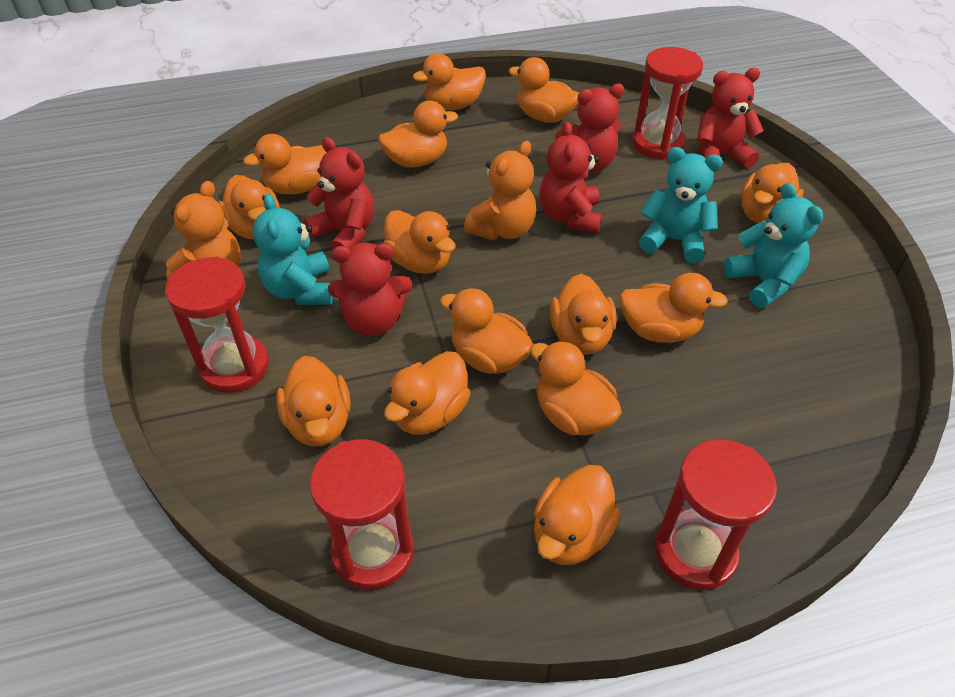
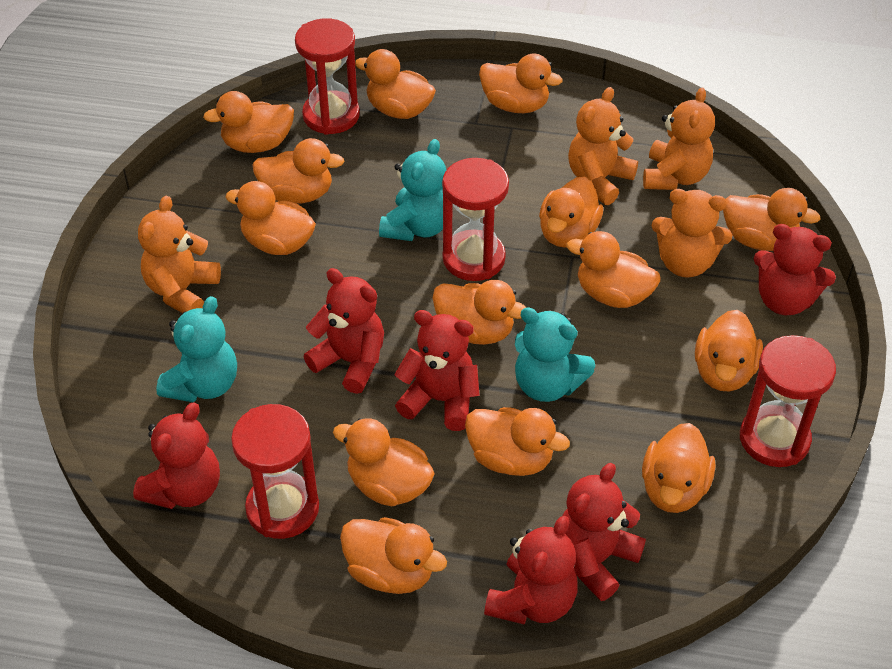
orange teddy bear: 2 -> 4
red teddy bear: 5 -> 6

